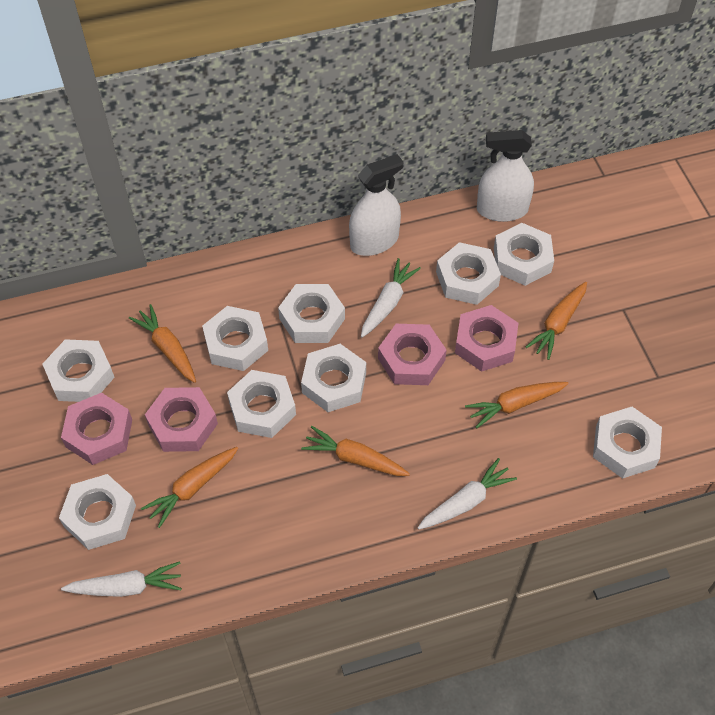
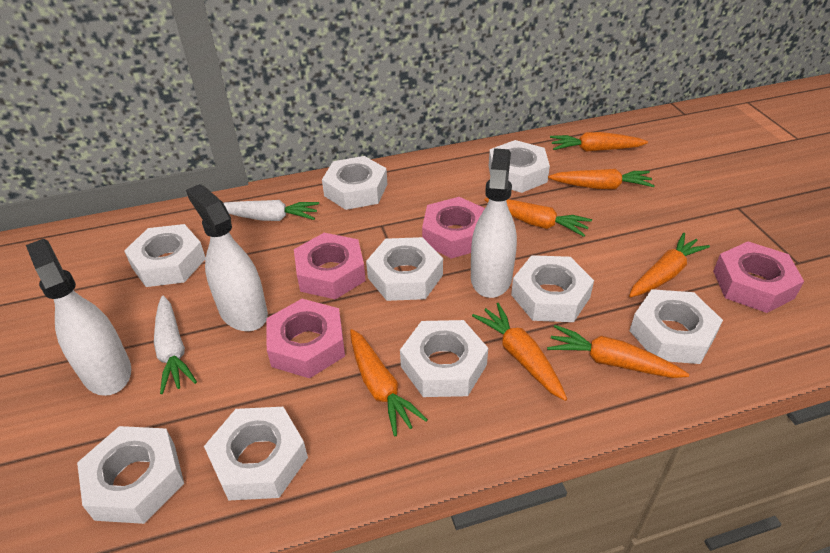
orange carrot: 5 -> 7
white carrot: 3 -> 2
white spray bottle: 2 -> 3

